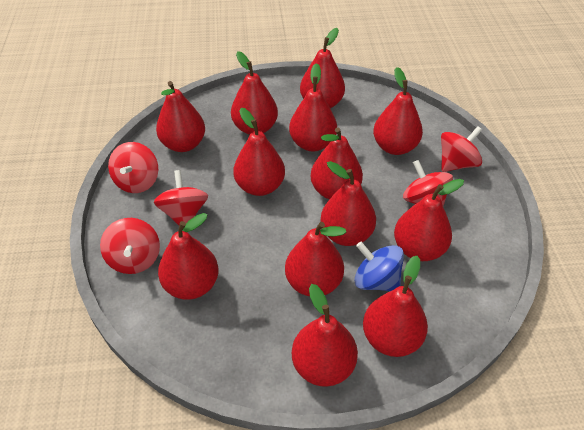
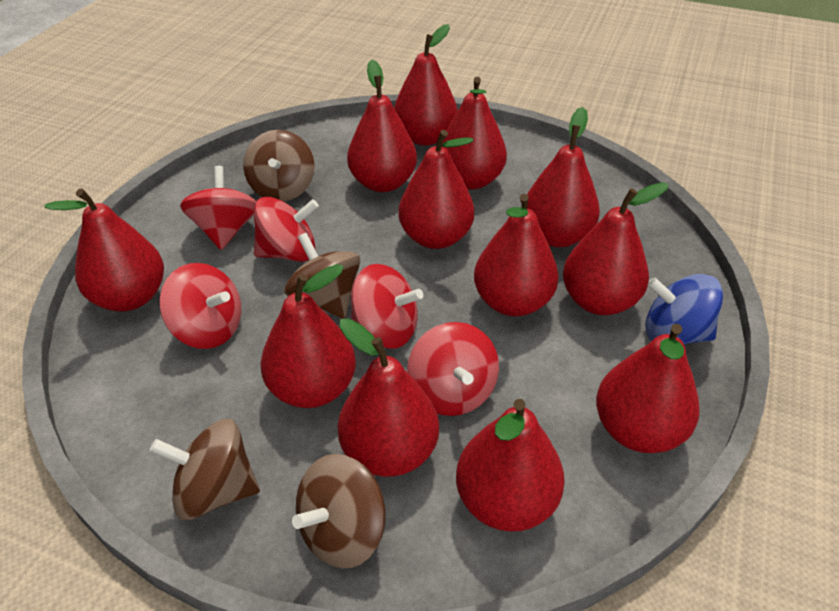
brown spinning top: 0 -> 4
red pear: 13 -> 12

